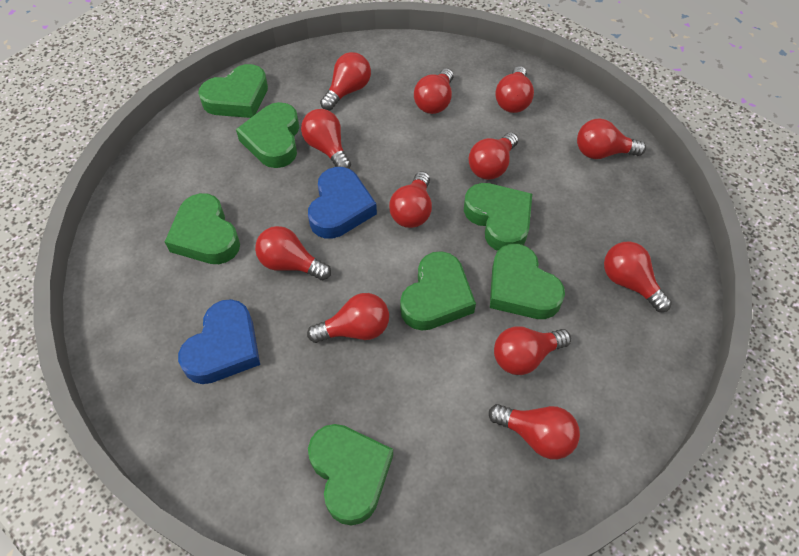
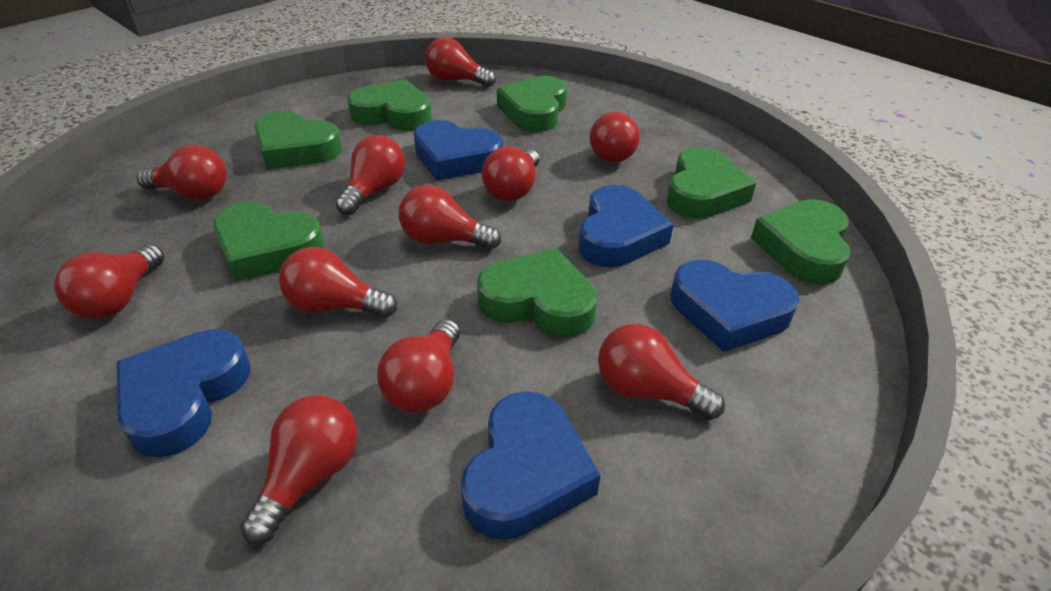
blue heart: 2 -> 5
red light bulb: 12 -> 11

